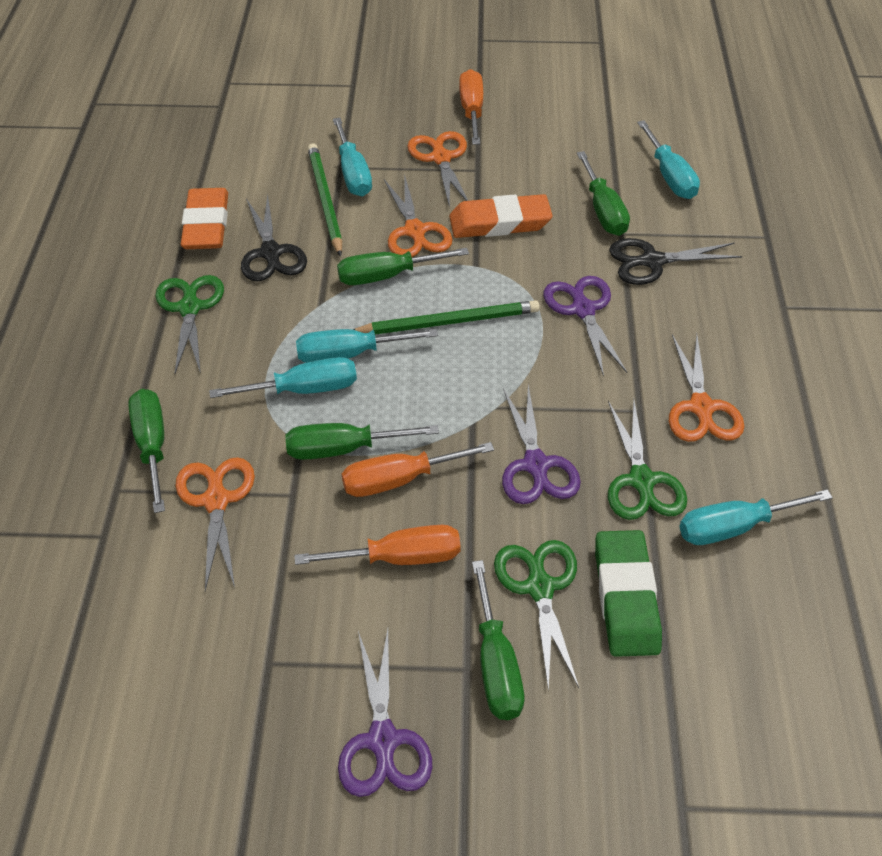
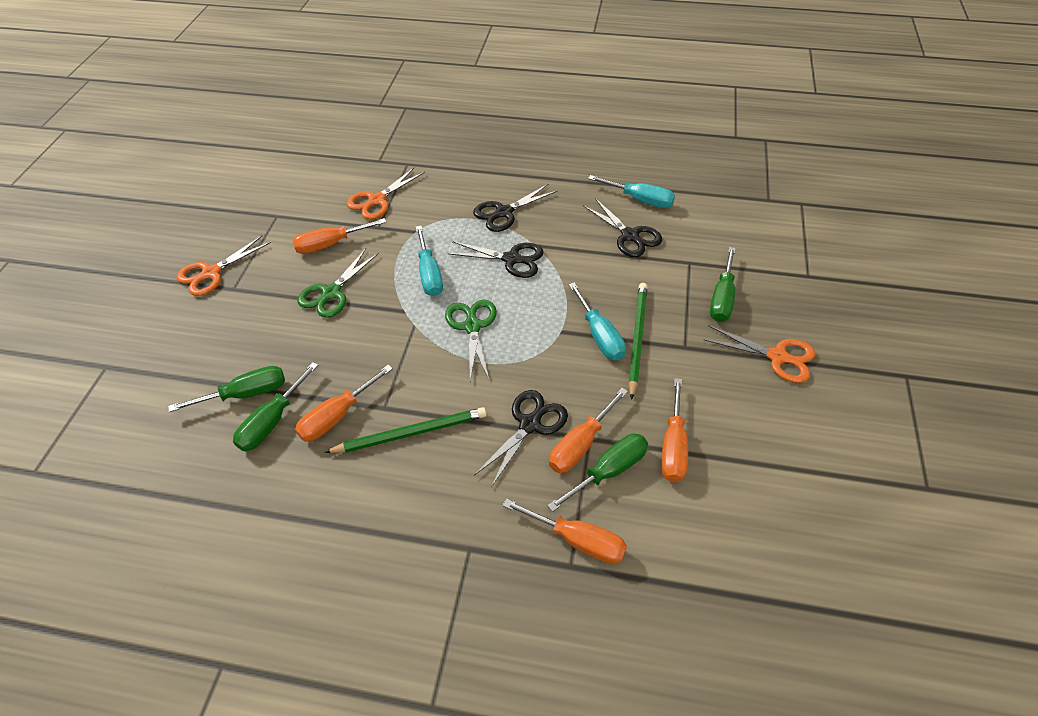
black scissors: 2 -> 4
green eraser: 1 -> 0
green scissors: 3 -> 2
green screwdriver: 5 -> 4
orange eraser: 2 -> 0
orange scissors: 4 -> 3
orange screwdriver: 3 -> 5
purple scissors: 3 -> 0
turquoise screwdriver: 5 -> 3

